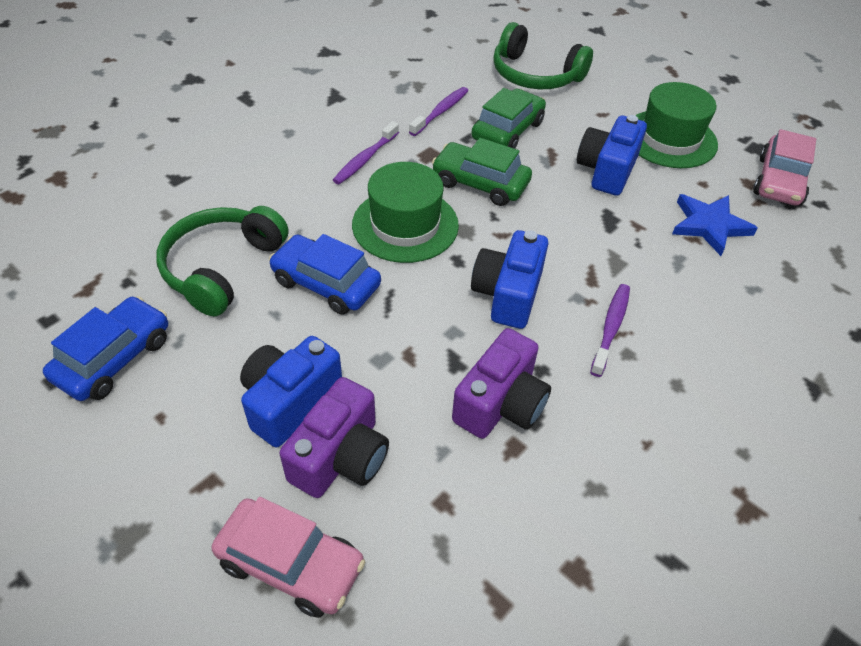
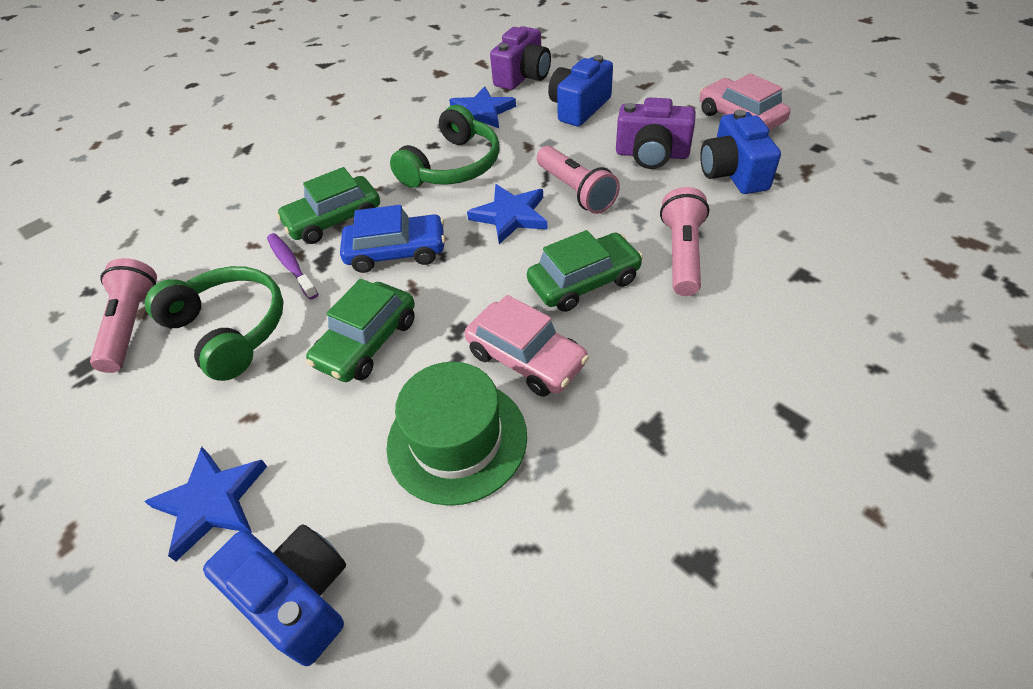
blue car: 2 -> 1
blue star: 1 -> 3
green car: 2 -> 3
green hat: 2 -> 1
pink flashlight: 0 -> 3
purple toothbrush: 3 -> 1

